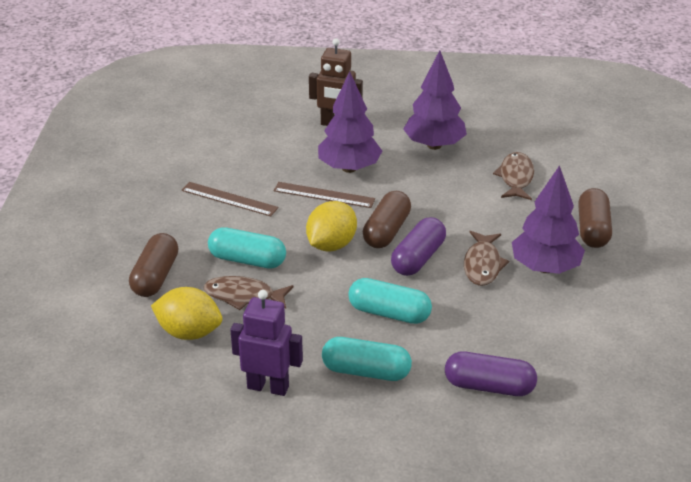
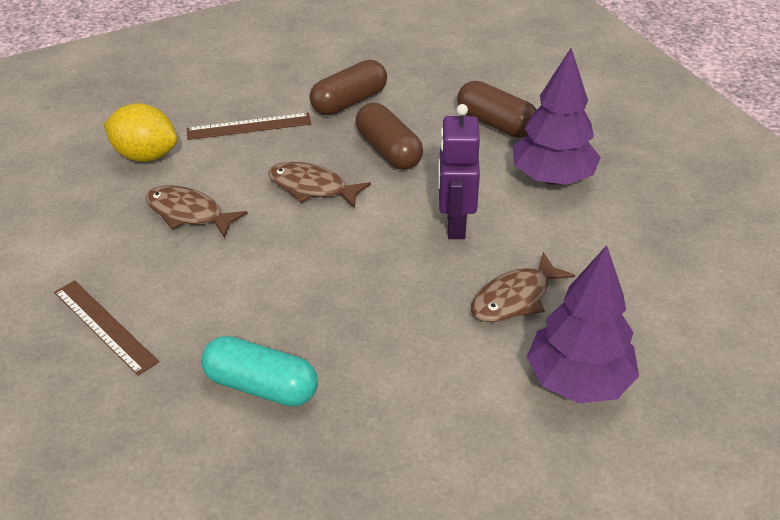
brown robot: 1 -> 0
purple capsule: 2 -> 0
purple tree: 3 -> 2
turquoise capsule: 3 -> 1
yellow lemon: 2 -> 1

